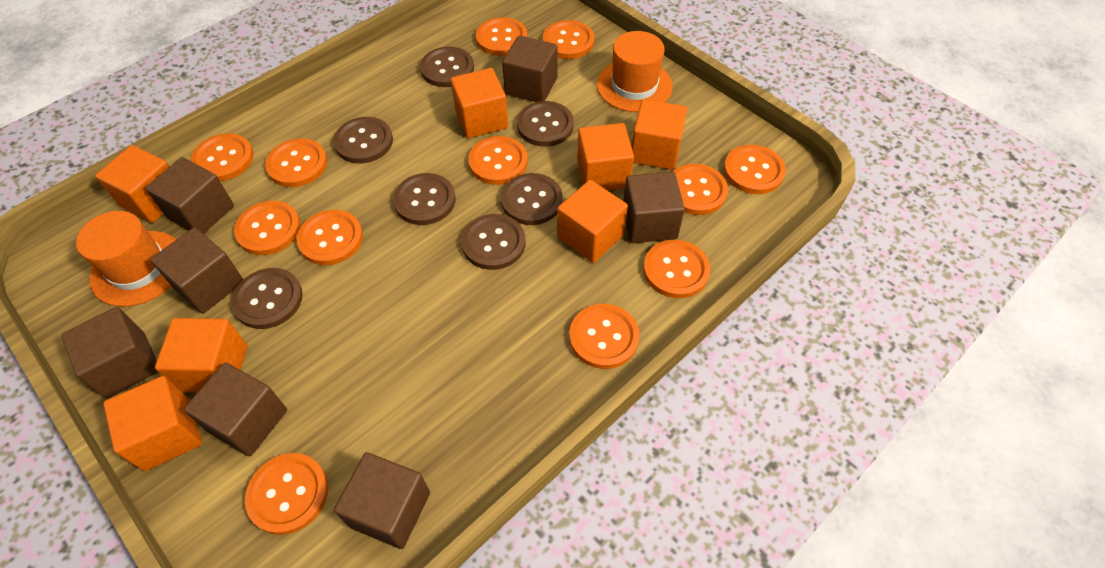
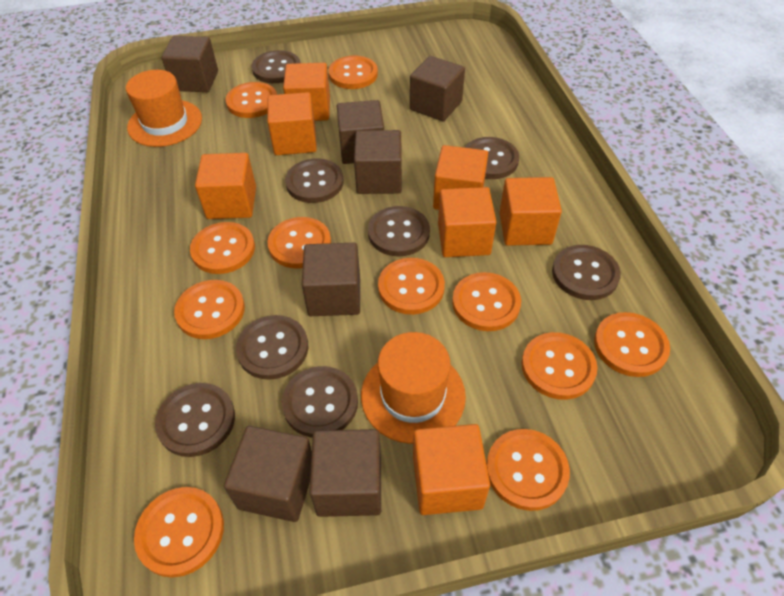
brown button: 7 -> 8
orange button: 12 -> 11

